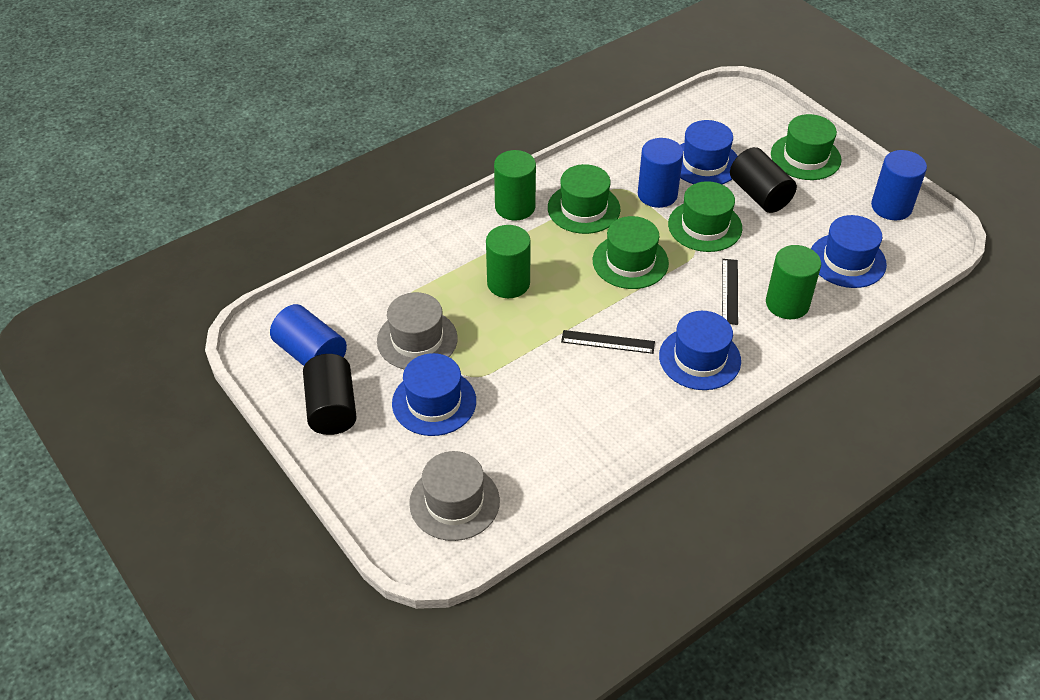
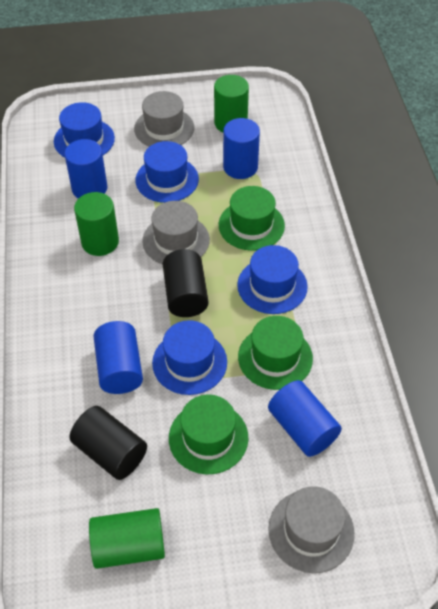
black ruler: 2 -> 0
blue cylinder: 3 -> 4
green hat: 4 -> 3
grey hat: 2 -> 3

